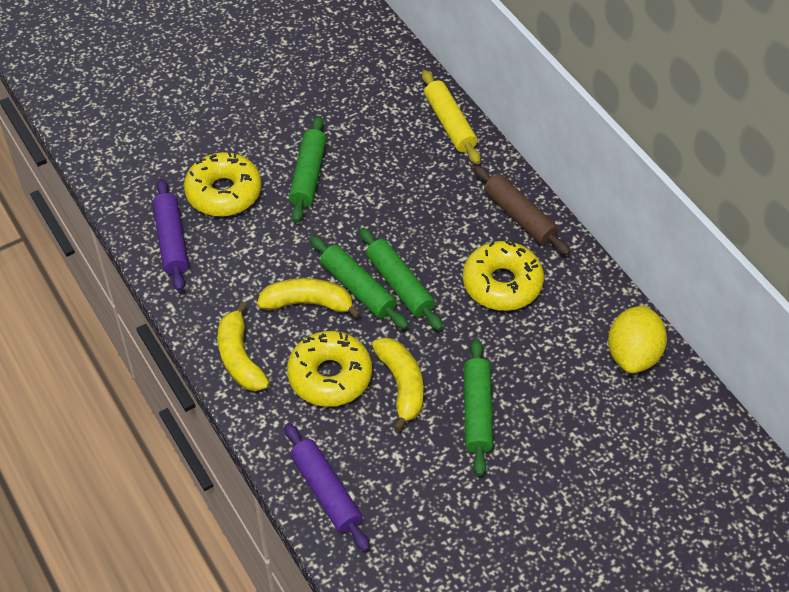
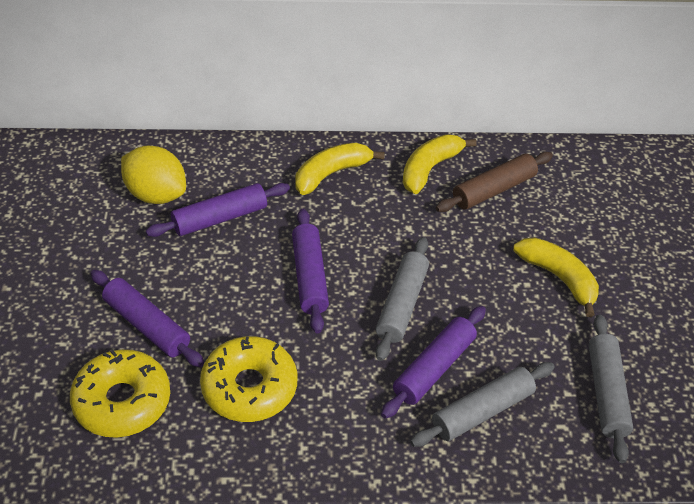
green rolling pin: 4 -> 0
grey rolling pin: 0 -> 3
purple rolling pin: 2 -> 4
yellow donut: 3 -> 2
yellow rolling pin: 1 -> 0

